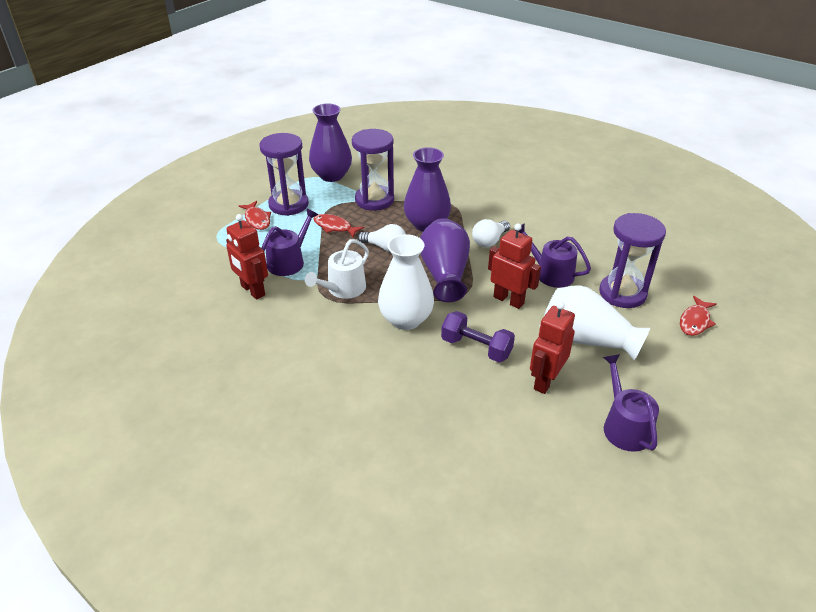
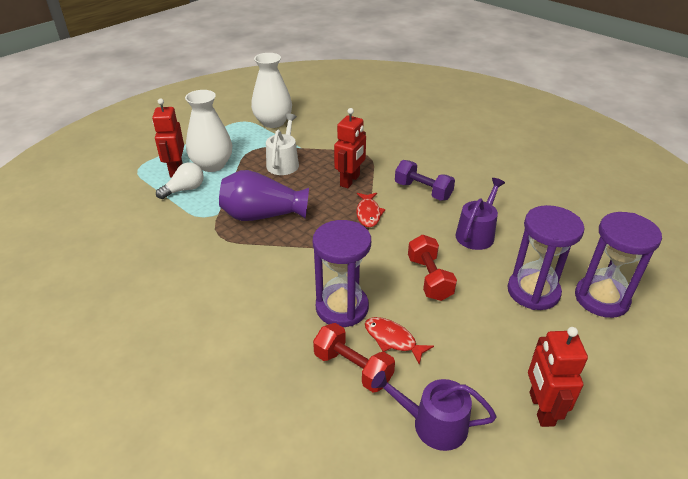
purple vase: 3 -> 1
purple watering can: 3 -> 2
red dumbbell: 0 -> 2
red fish: 3 -> 2
white light bulb: 2 -> 1

